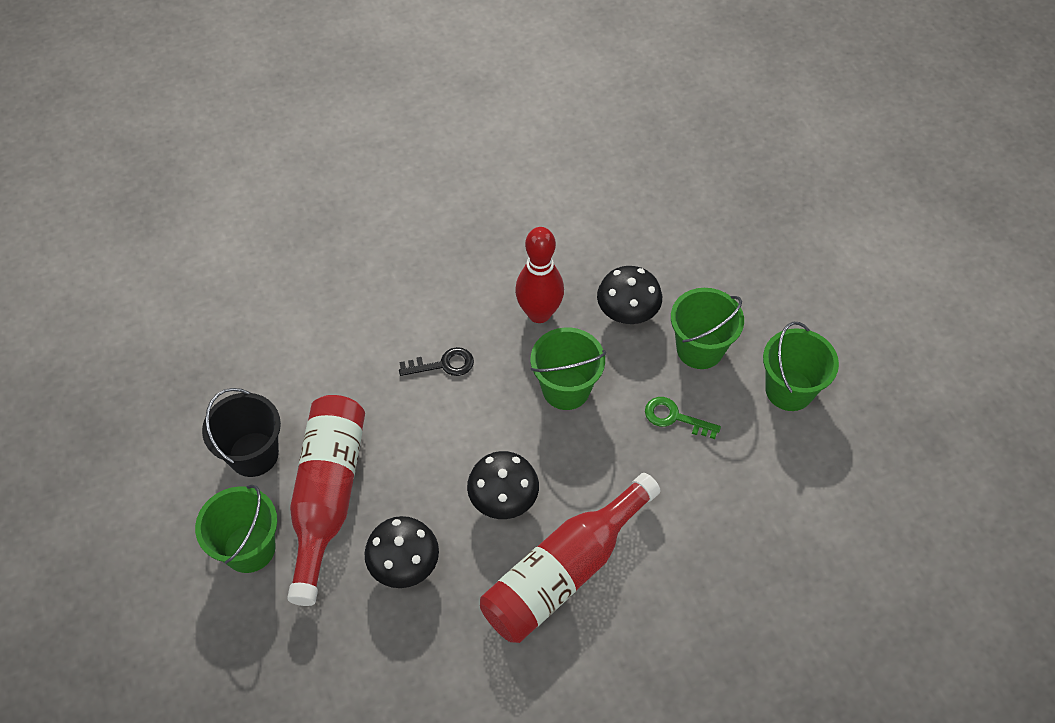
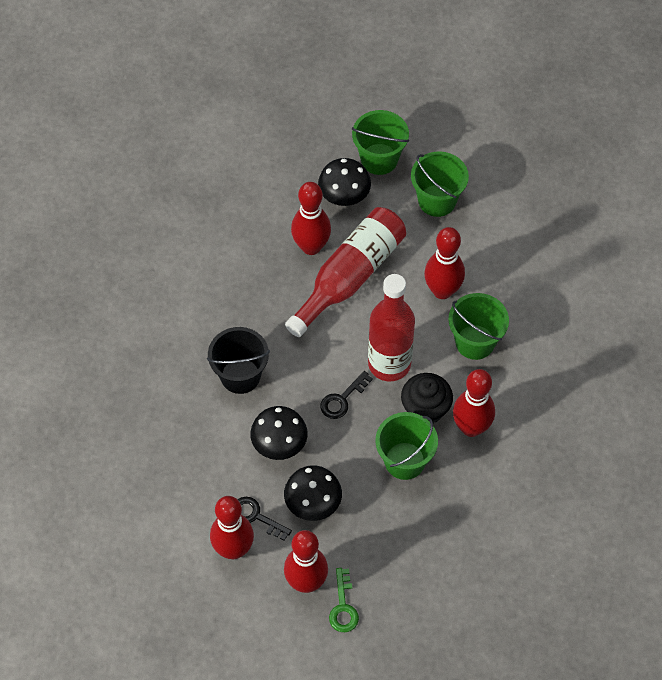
black cupcake: 0 -> 1
black key: 1 -> 2
red bowling pin: 1 -> 5

